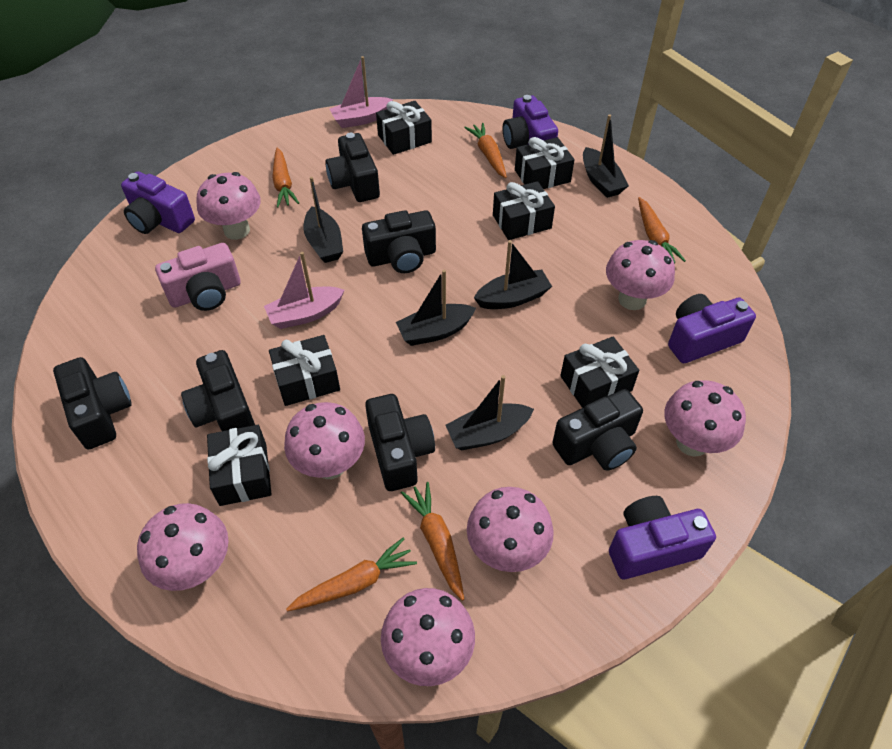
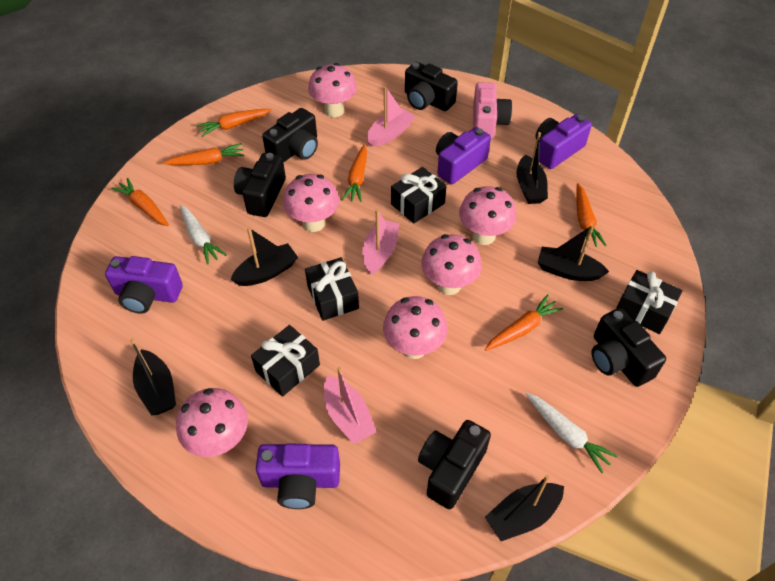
black camera: 6 -> 5
black gift: 6 -> 4
orange carrot: 5 -> 6
pink boat: 2 -> 3
pink mushroom: 7 -> 6
white carrot: 0 -> 2

